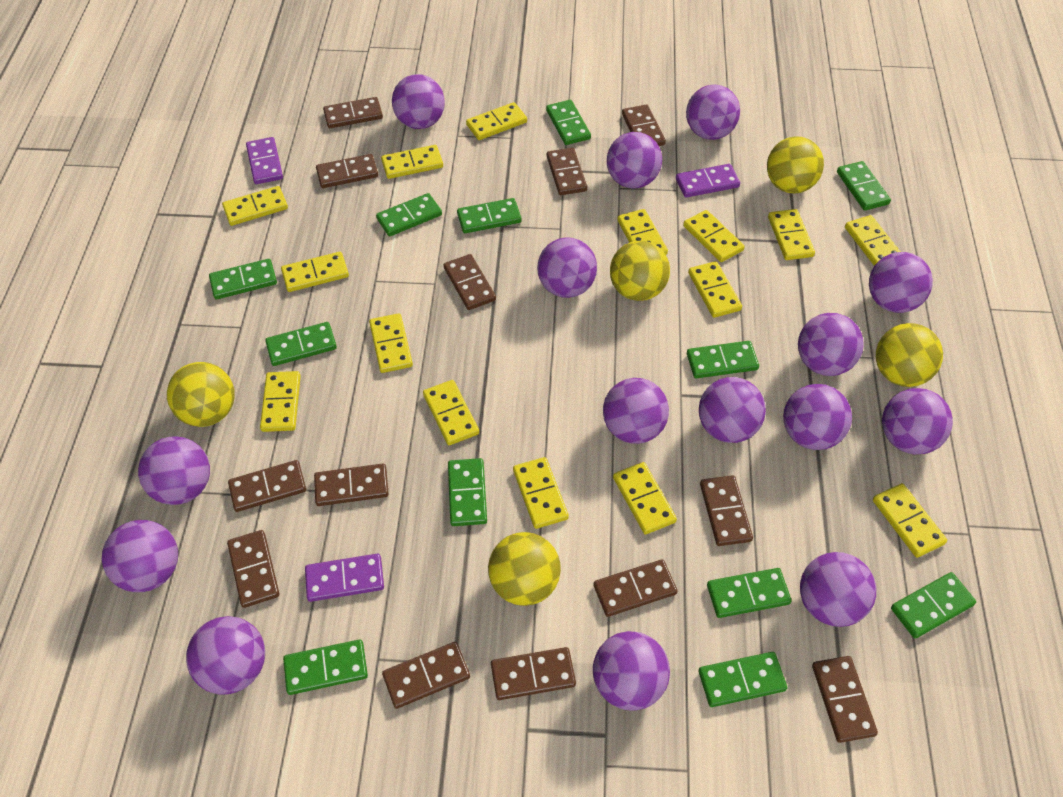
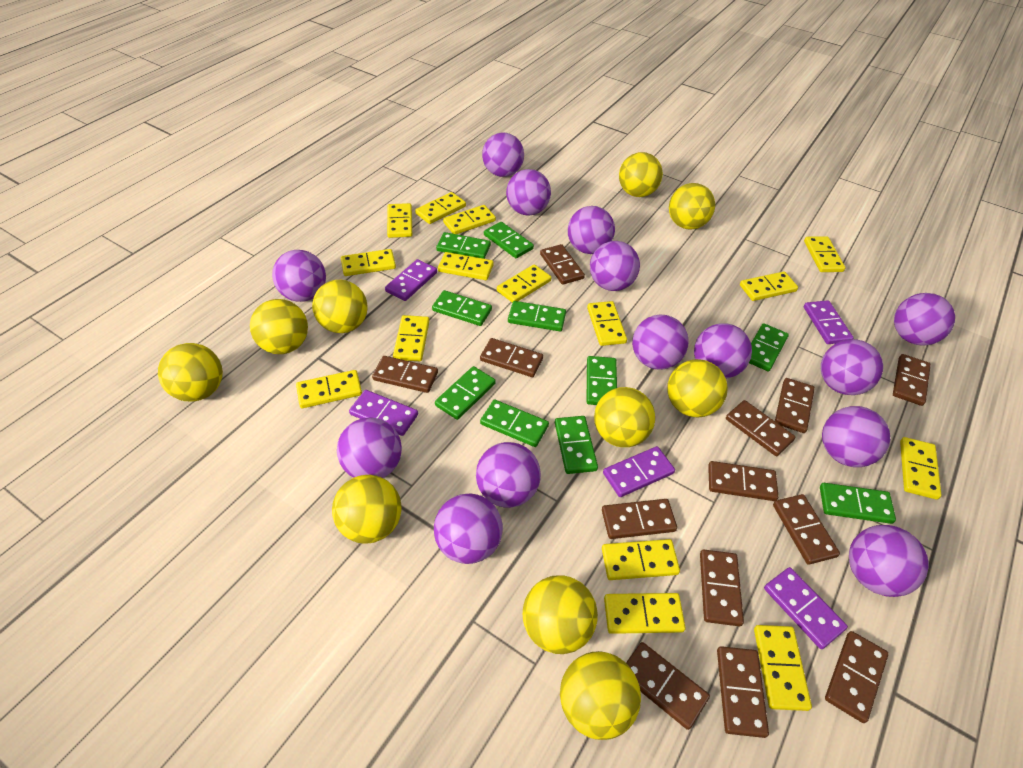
green domino: 12 -> 10
purple ball: 15 -> 14
purple domino: 3 -> 5
yellow ball: 5 -> 10

